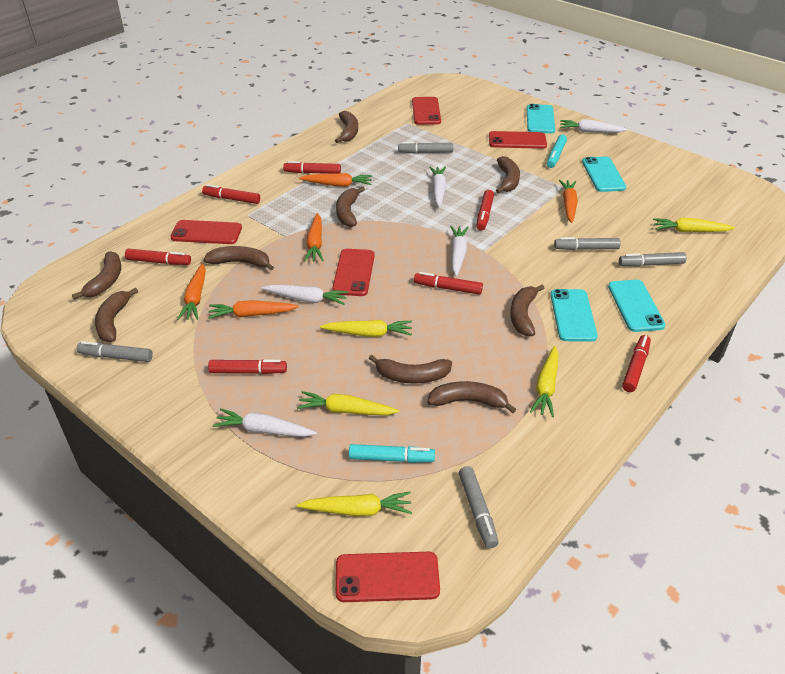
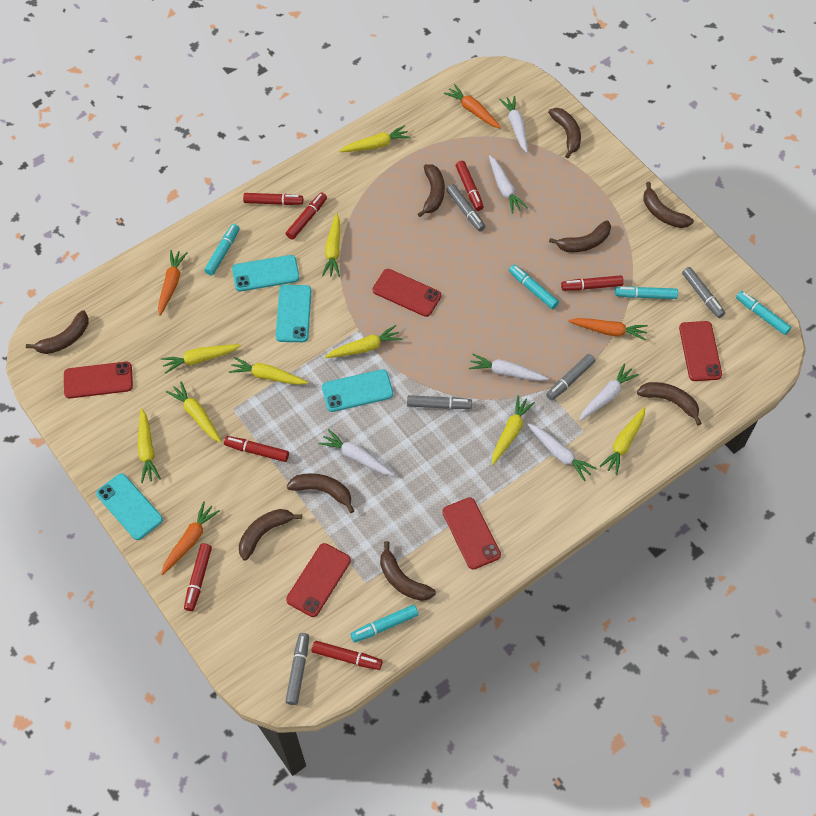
orange carrot: 5 -> 4
turquoise marker: 2 -> 5
white carrot: 5 -> 6
yellow carrot: 5 -> 9

